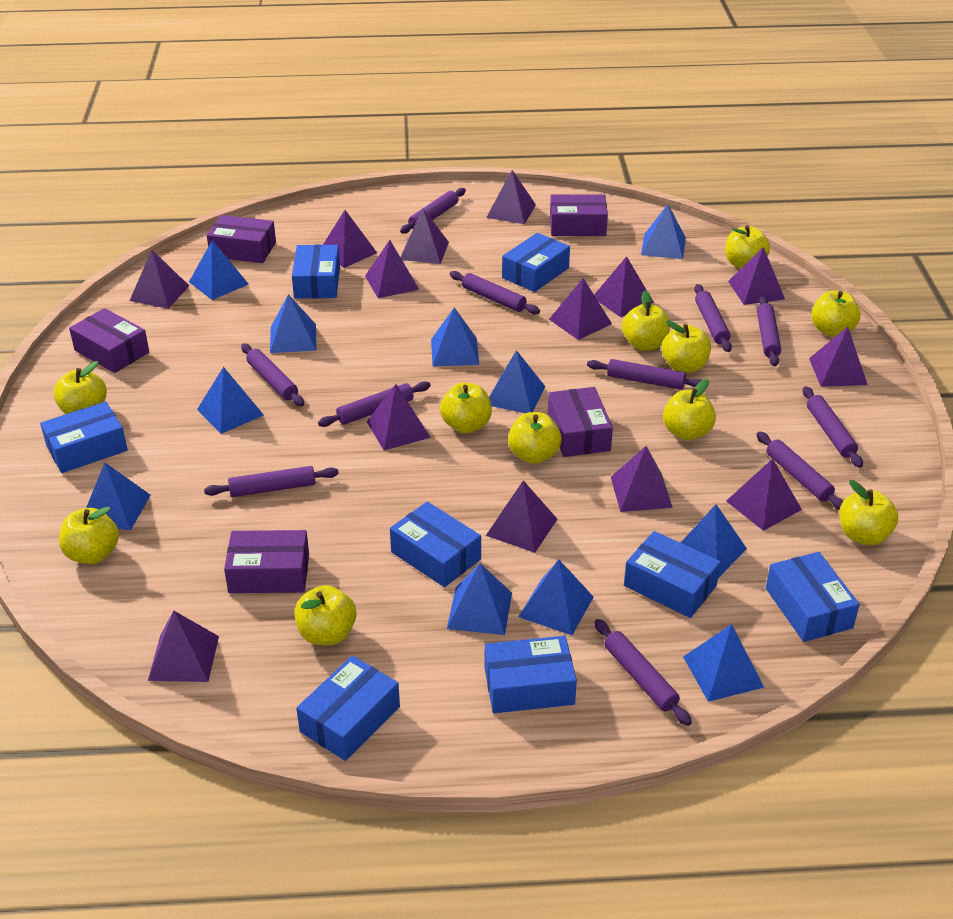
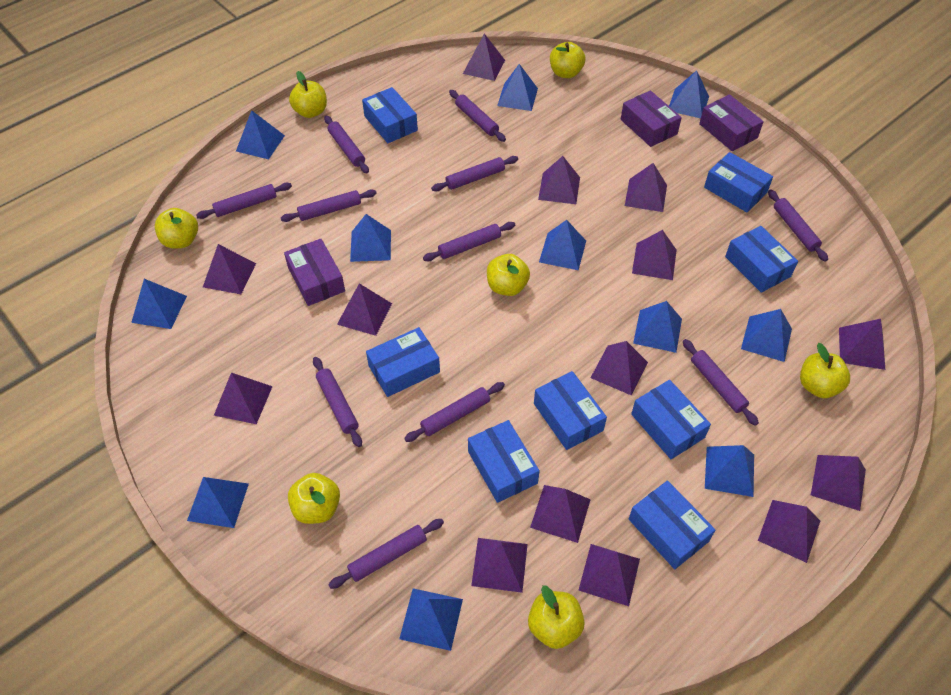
purple box: 5 -> 3
yellow apple: 11 -> 7

